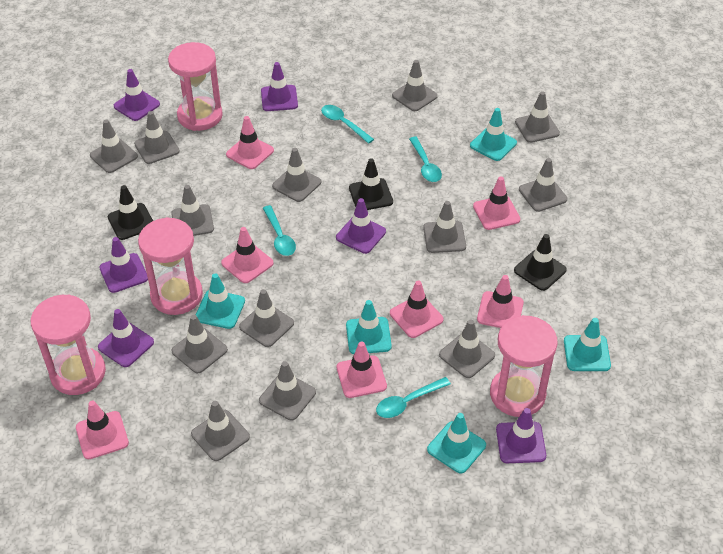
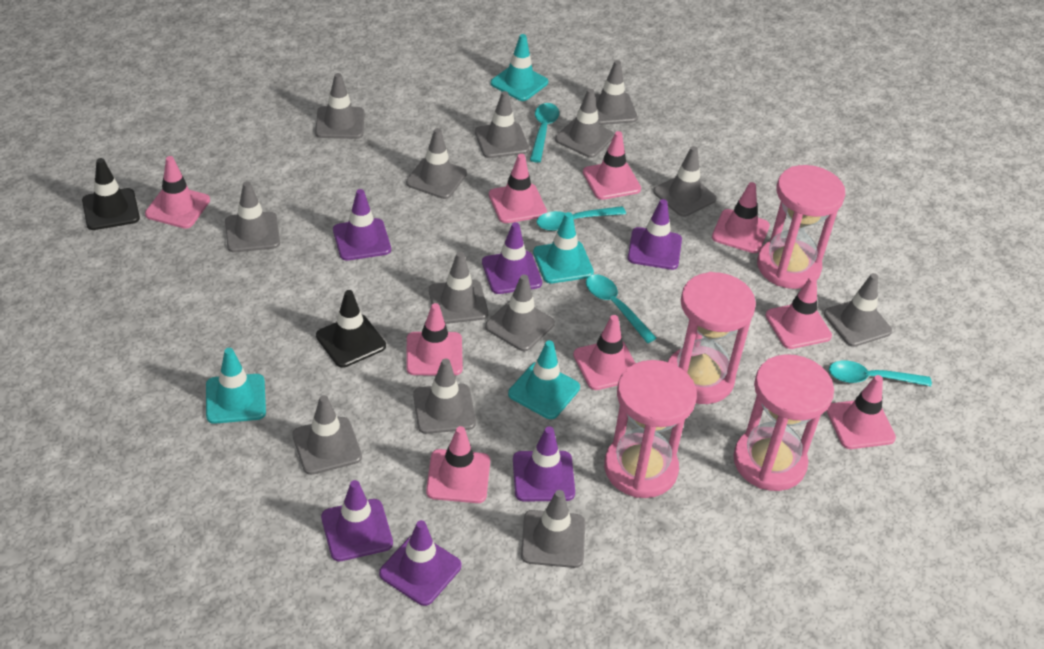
black traffic cone: 3 -> 2
pink traffic cone: 7 -> 9
turquoise traffic cone: 5 -> 4

